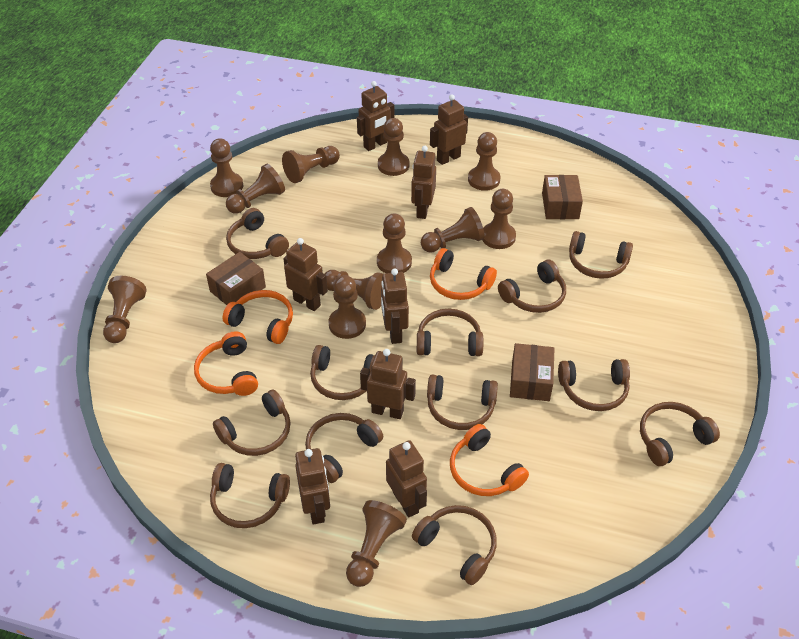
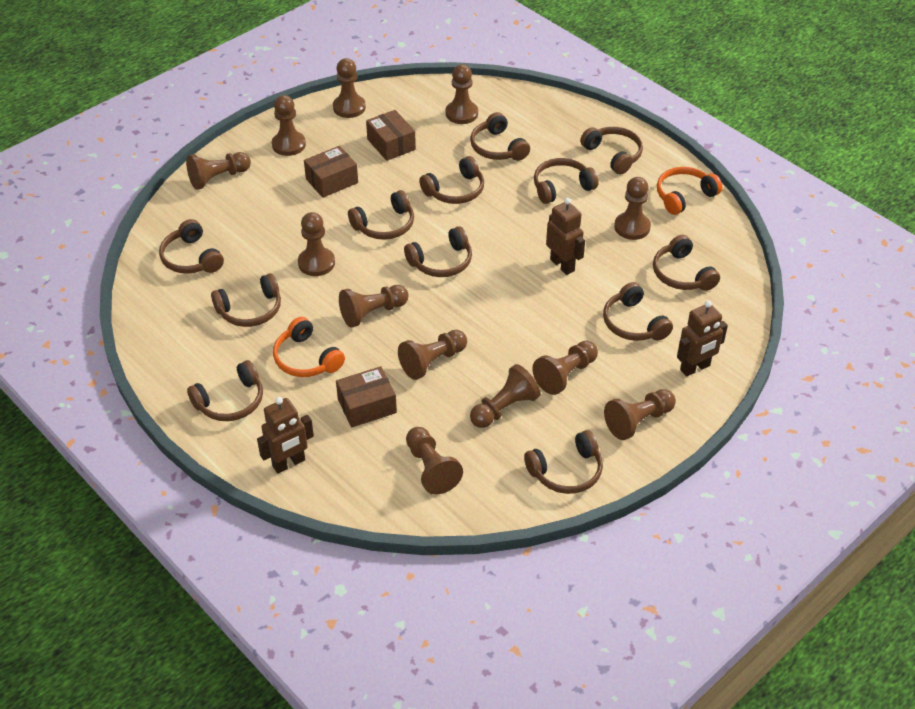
brown robot: 8 -> 3
orange headphones: 4 -> 2

